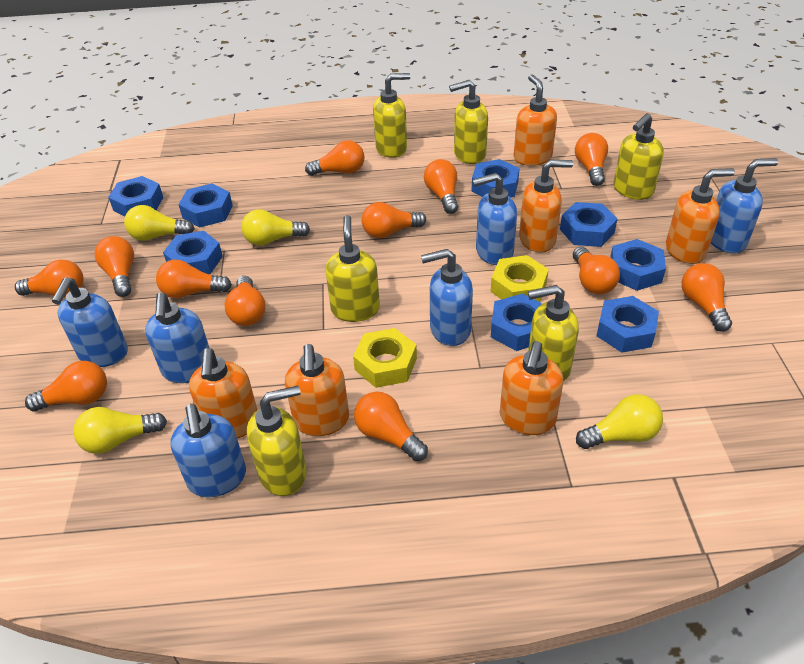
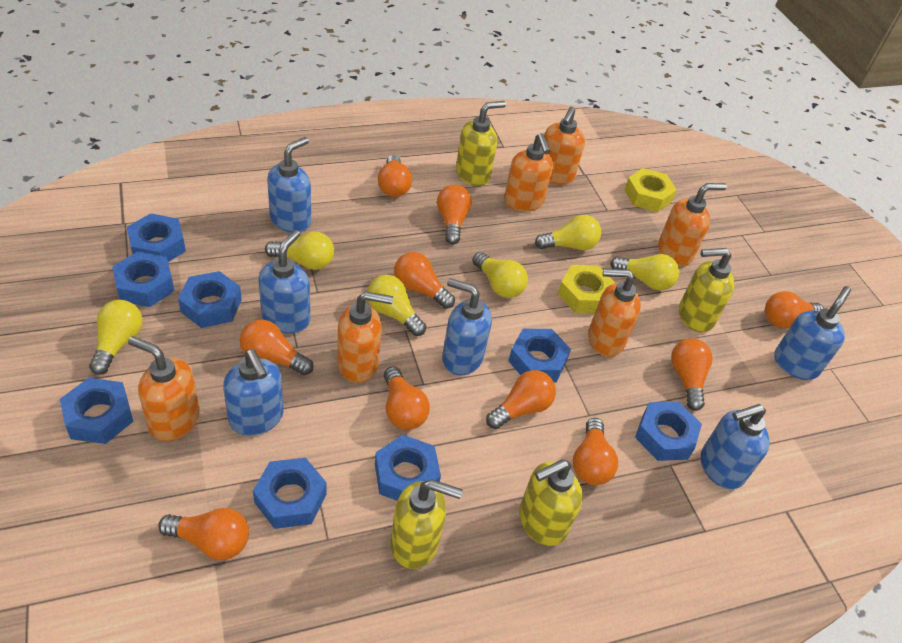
orange light bulb: 12 -> 10
yellow light bulb: 4 -> 6
yellow soap dispenser: 6 -> 4

